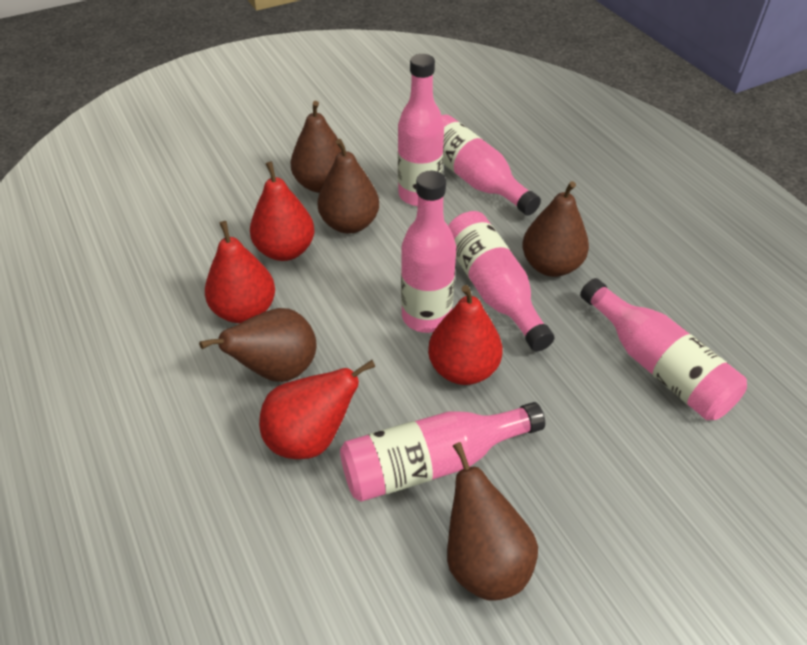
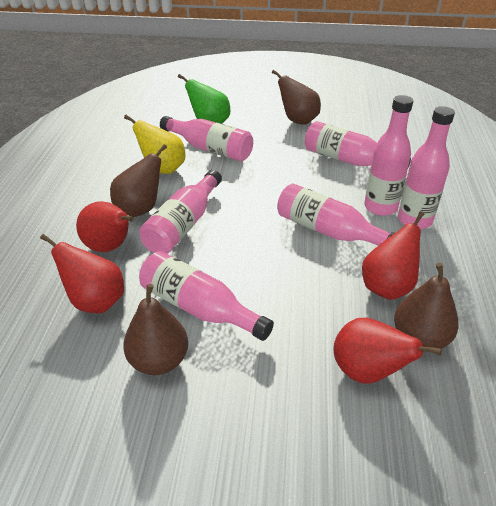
brown pear: 5 -> 4
green pear: 0 -> 1
pink bottle: 6 -> 7
yellow pear: 0 -> 1

